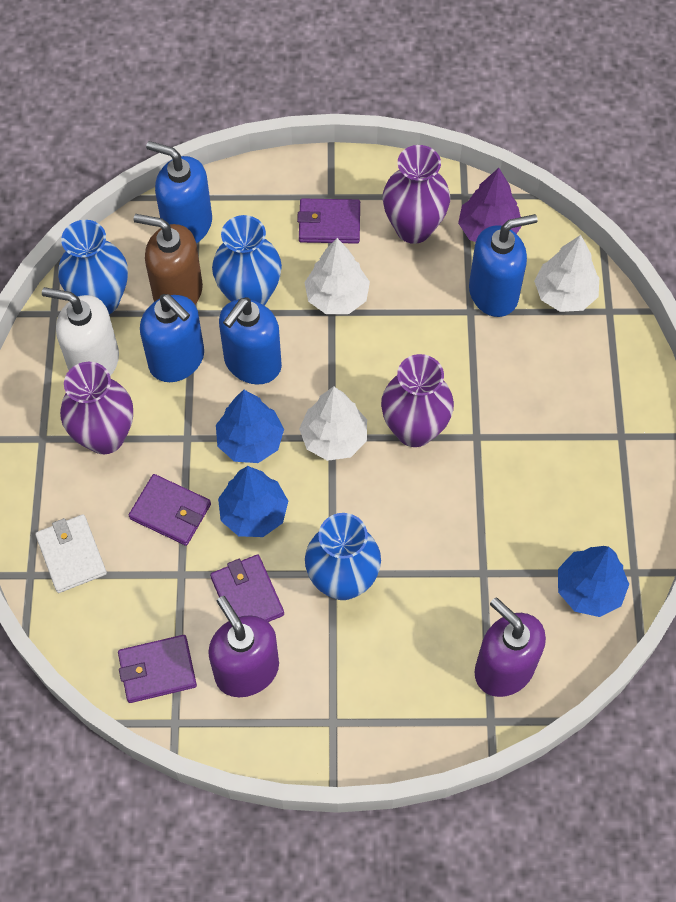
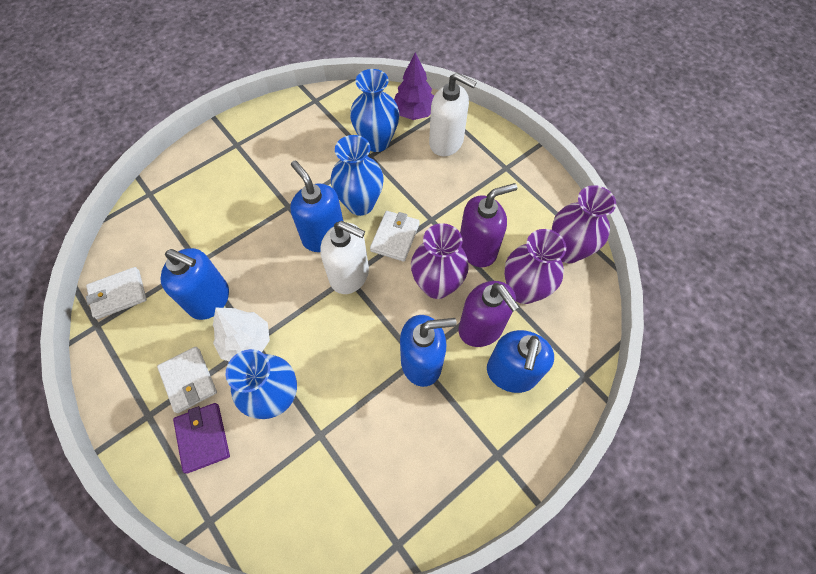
blue tree: 3 -> 0
brown soap dispenser: 1 -> 0
purple wallet: 4 -> 1
white soap dispenser: 1 -> 2
white tree: 3 -> 1
white wallet: 1 -> 3

